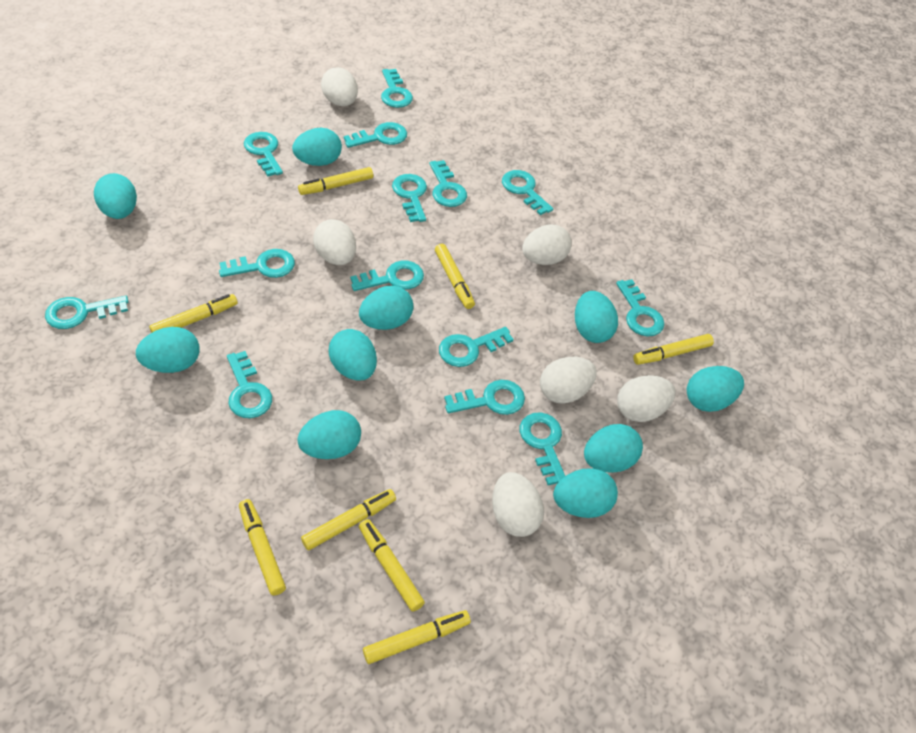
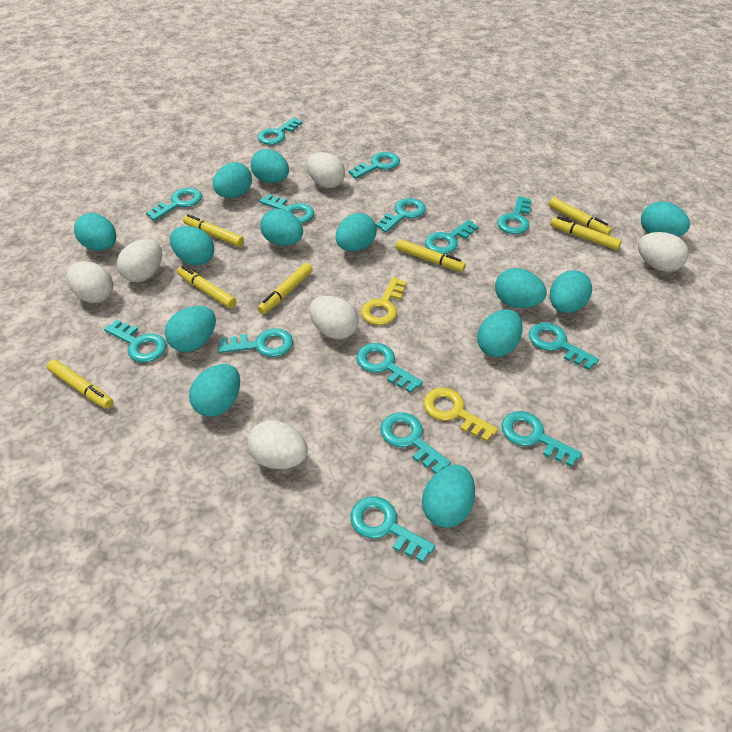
turquoise egg: 10 -> 13
yellow key: 0 -> 2
yellow marker: 8 -> 7

